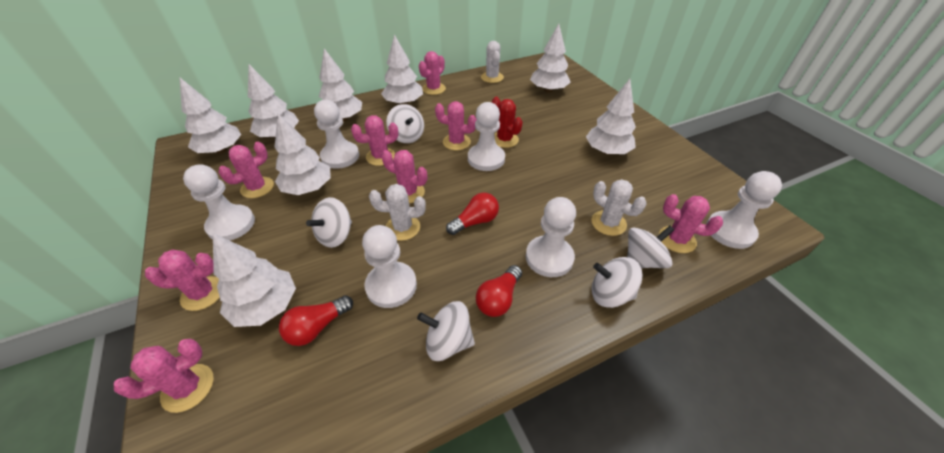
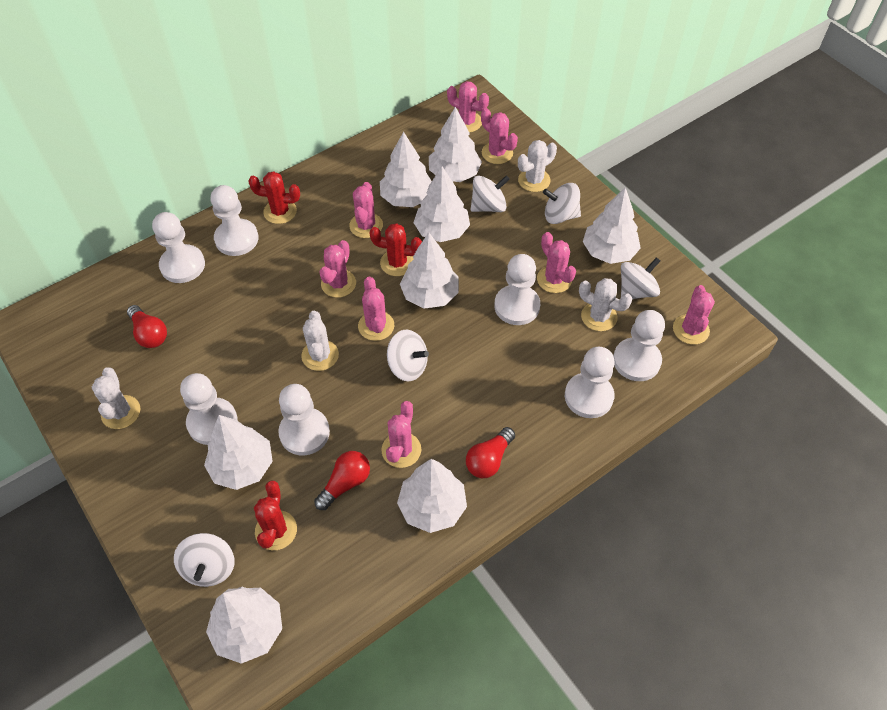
red cactus: 1 -> 3
white cactus: 3 -> 4
white pawn: 6 -> 7

